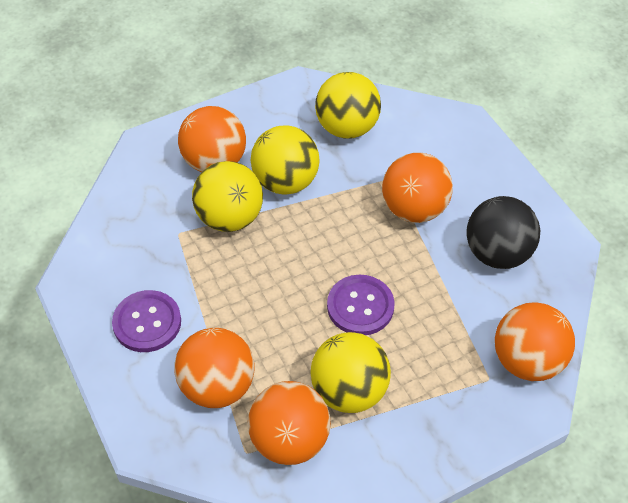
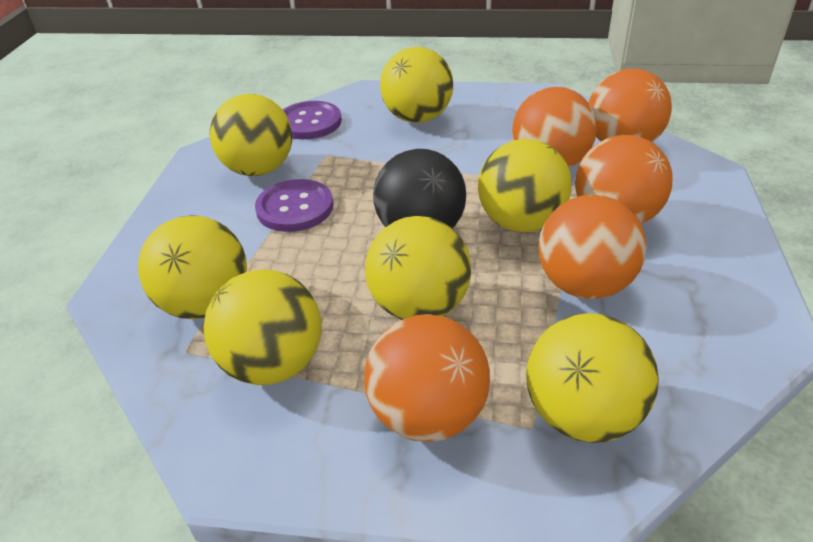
yellow ball: 4 -> 7

